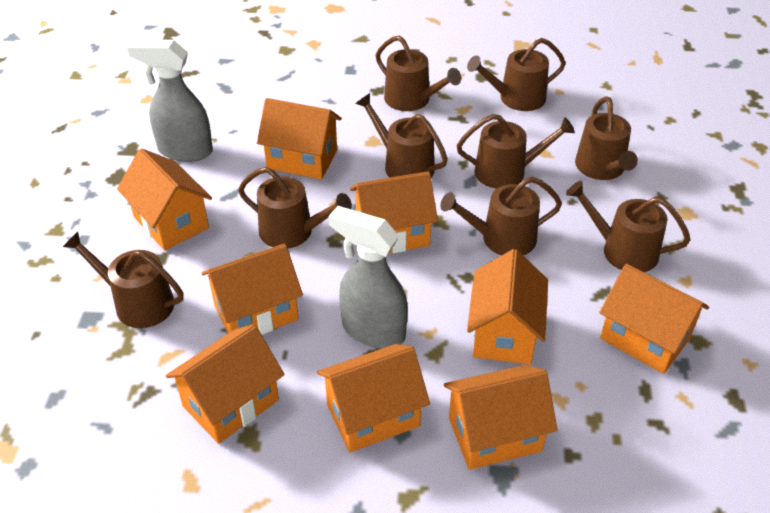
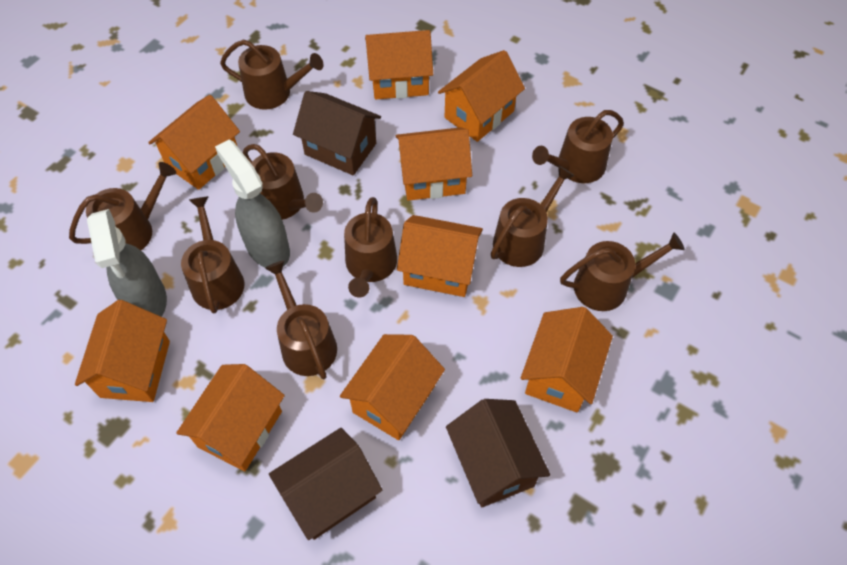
brown house: 0 -> 3

